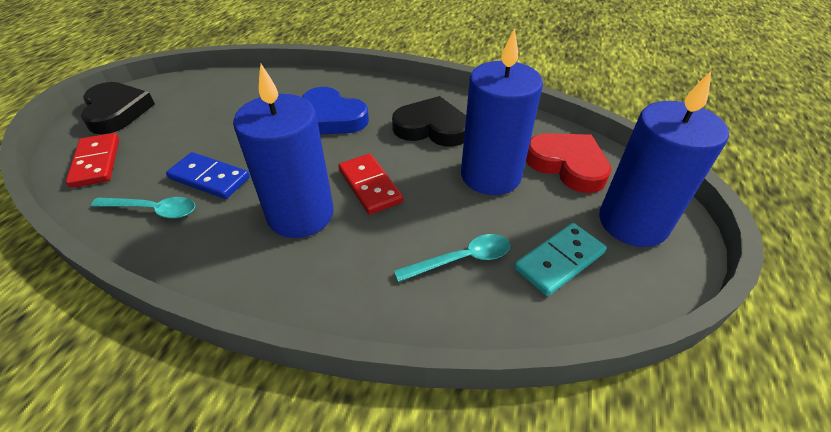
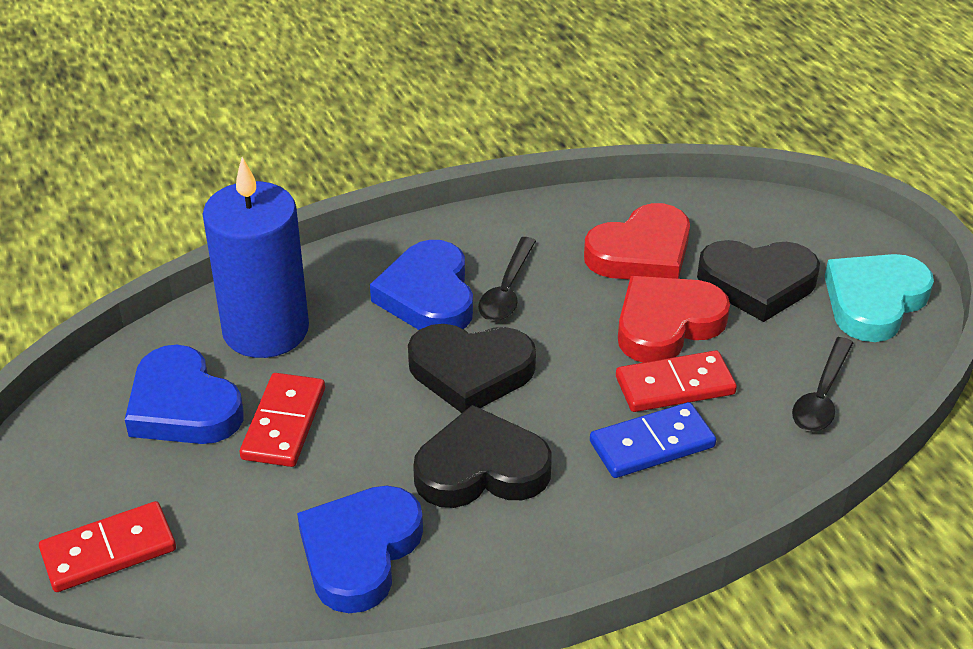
black heart: 2 -> 3
black spoon: 0 -> 2
blue candle: 3 -> 1
blue heart: 1 -> 3
red domino: 2 -> 3
red heart: 1 -> 2
turquoise domino: 1 -> 0
turquoise heart: 0 -> 1
turquoise spoon: 2 -> 0

